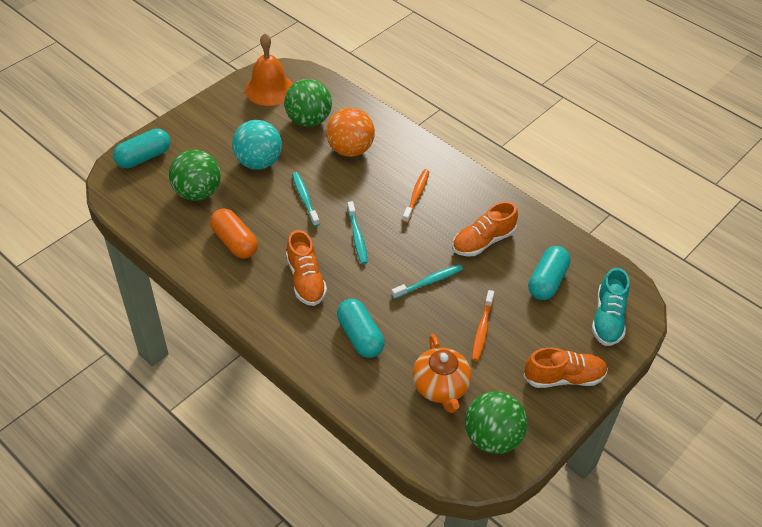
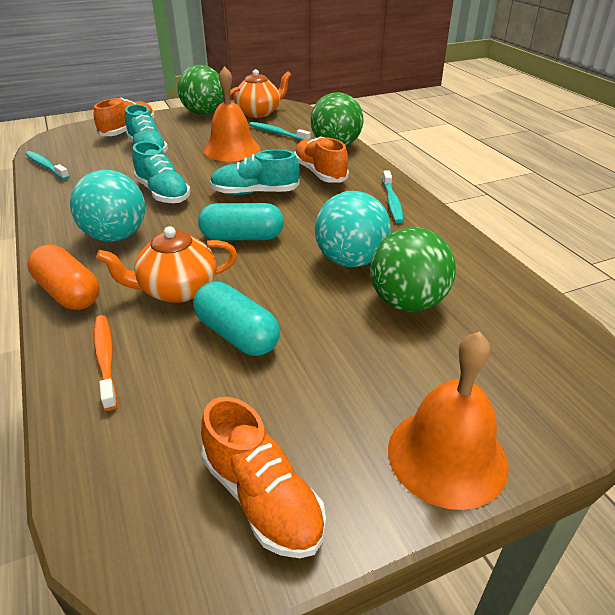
orange ball: 1 -> 0
orange bell: 1 -> 2
orange teapot: 1 -> 2
orange toothbrush: 2 -> 1
turquoise ball: 1 -> 2
turquoise capsule: 3 -> 2
turquoise shoe: 1 -> 3

